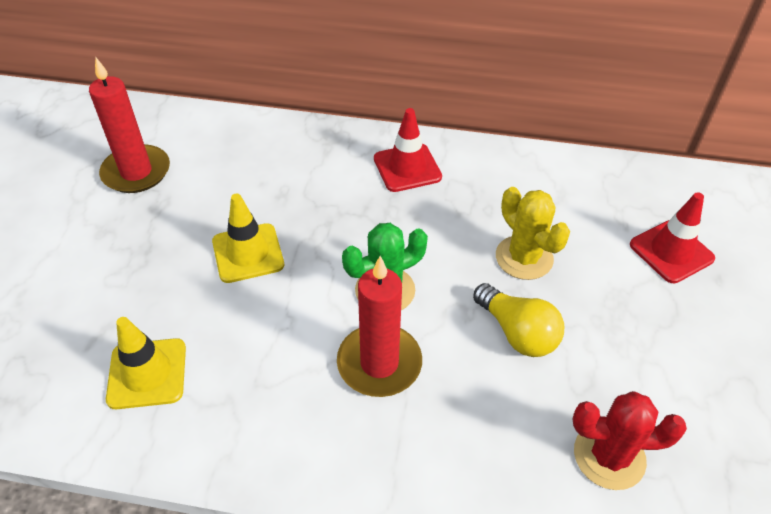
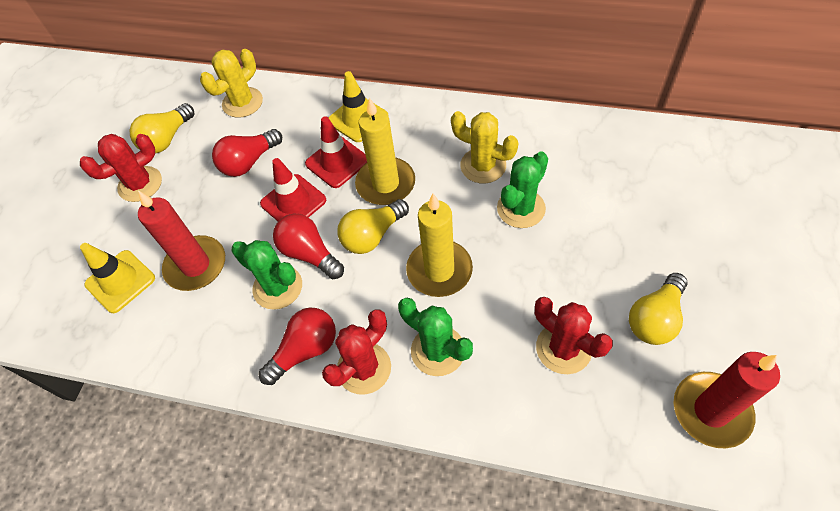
green cactus: 1 -> 3
red cactus: 1 -> 3
red light bulb: 0 -> 3
yellow cactus: 1 -> 2
yellow candle: 0 -> 2
yellow light bulb: 1 -> 3

